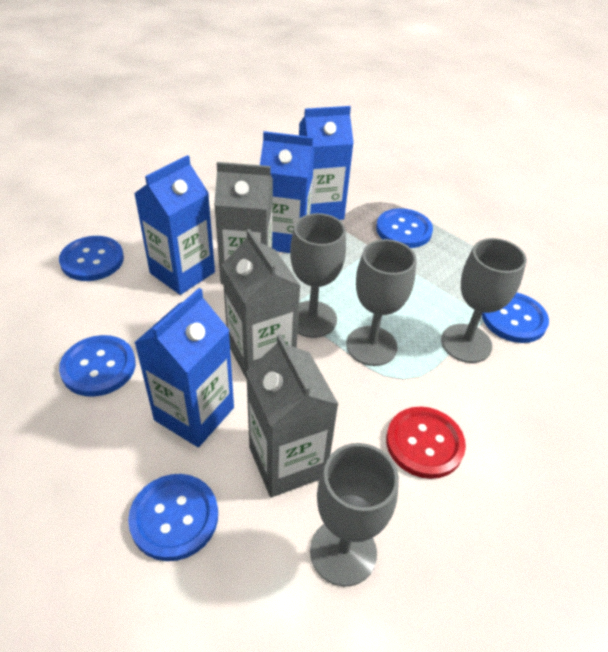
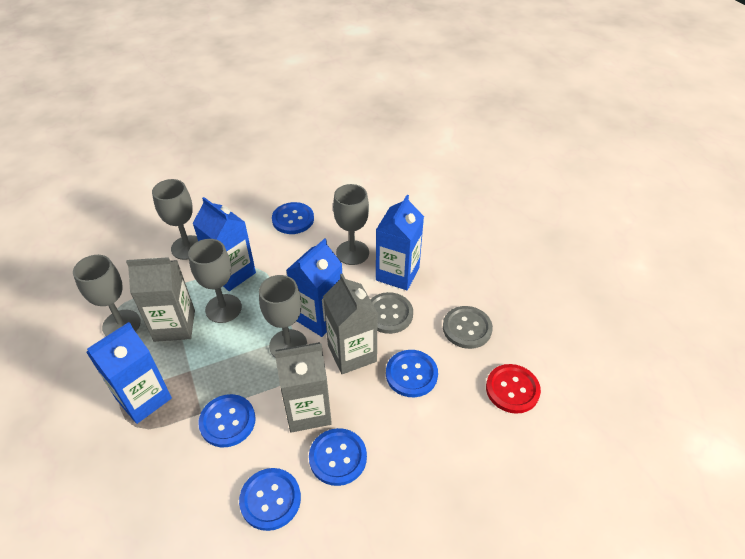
grey button: 0 -> 2
grey goblet: 4 -> 5

